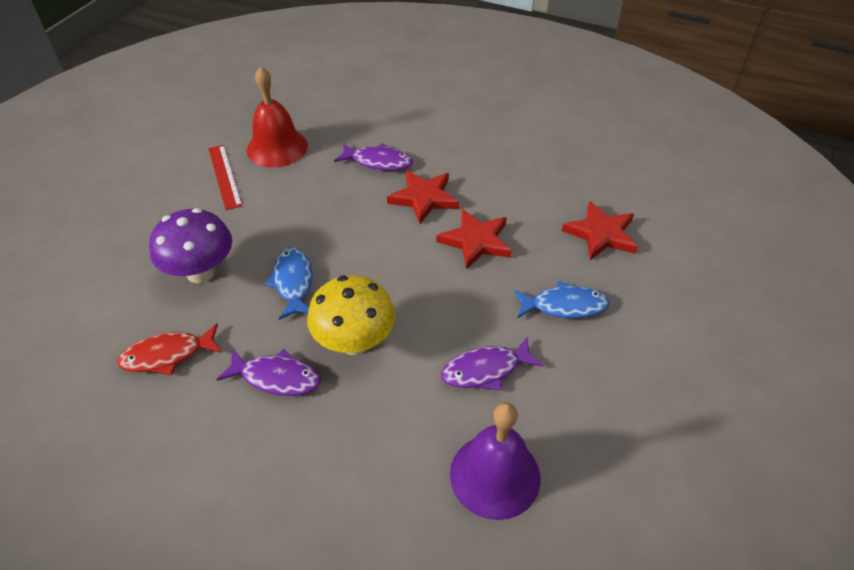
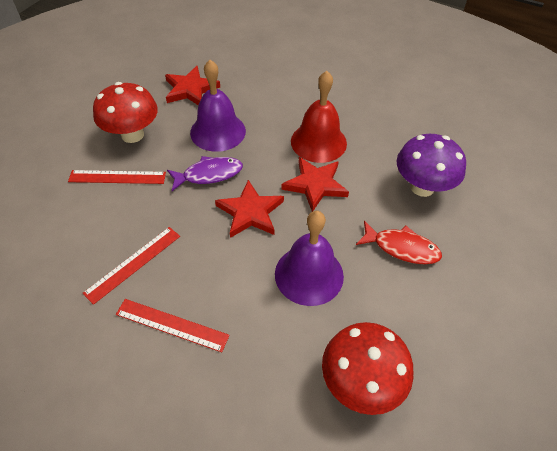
blue fish: 2 -> 0
purple bell: 1 -> 2
purple fish: 3 -> 1
red mushroom: 0 -> 2
red ruler: 1 -> 3
yellow mushroom: 1 -> 0

